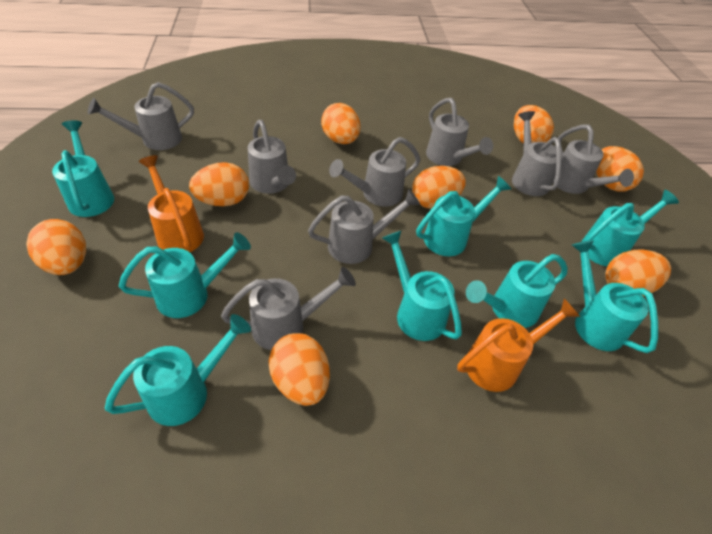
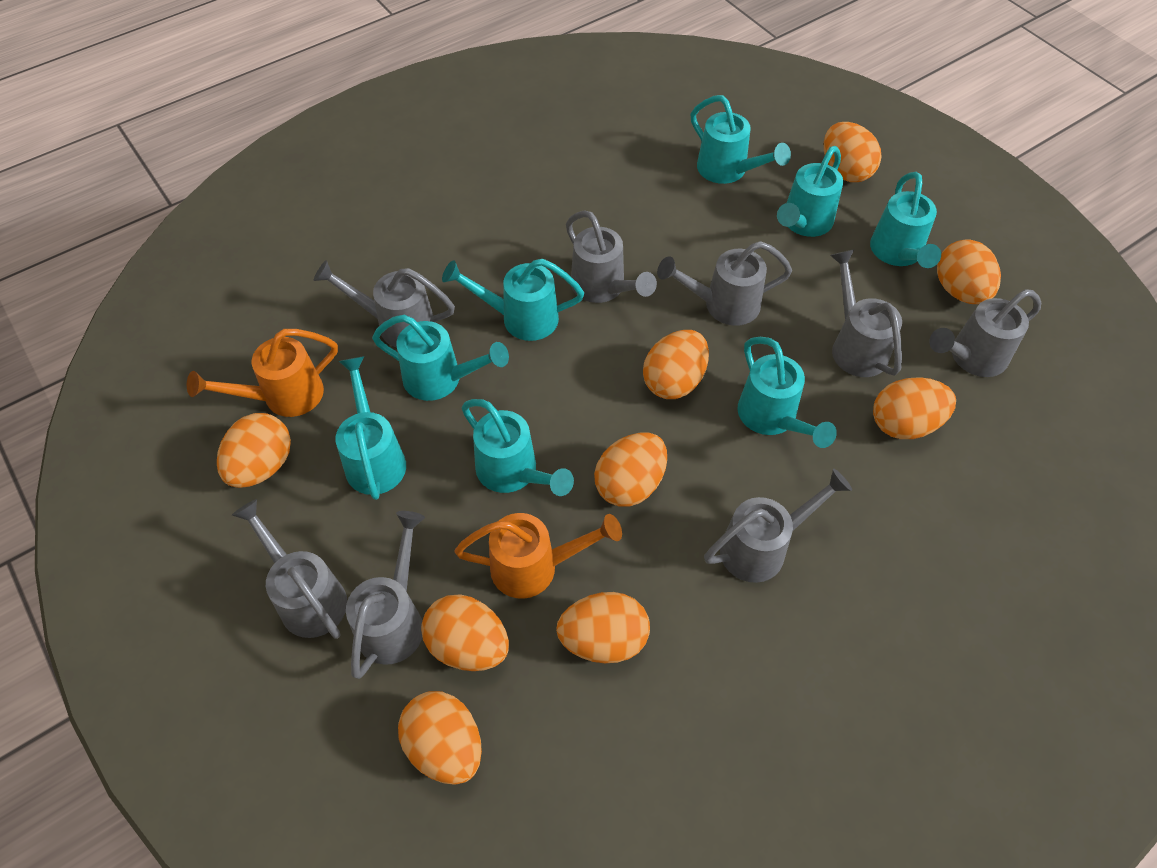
orange egg: 8 -> 9

